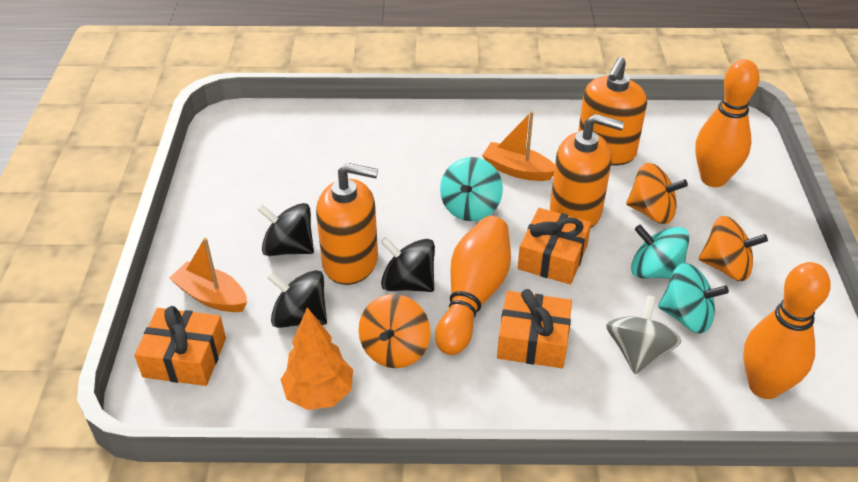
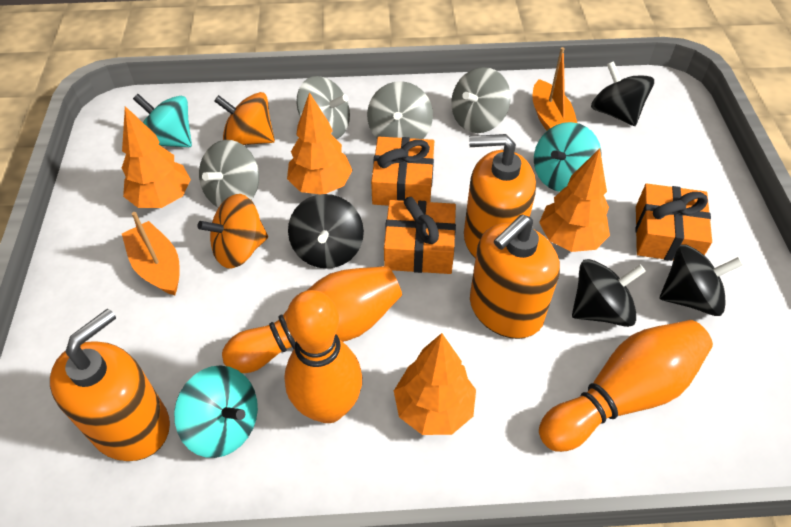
black spinning top: 3 -> 4
grey spinning top: 1 -> 4
orange spinning top: 3 -> 2
orange tree: 1 -> 4

